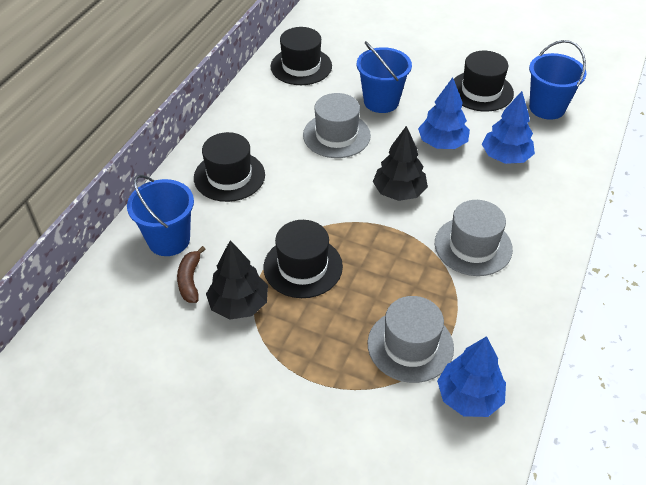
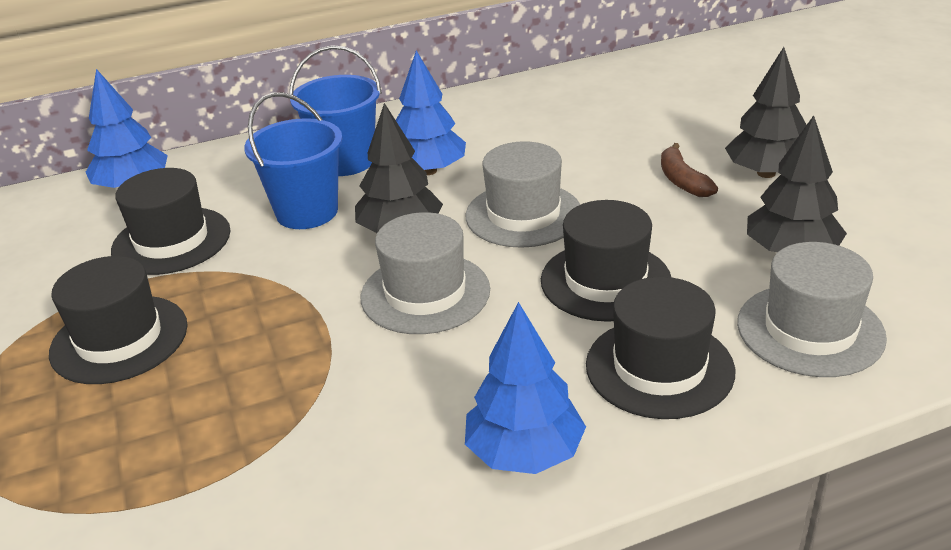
black tree: 2 -> 3
blue bucket: 3 -> 2

